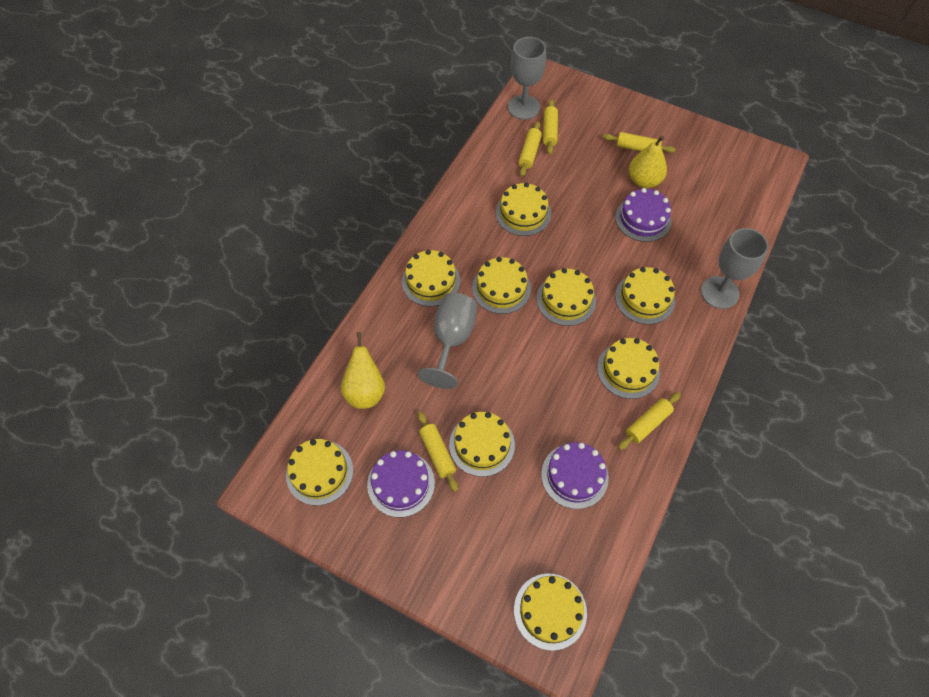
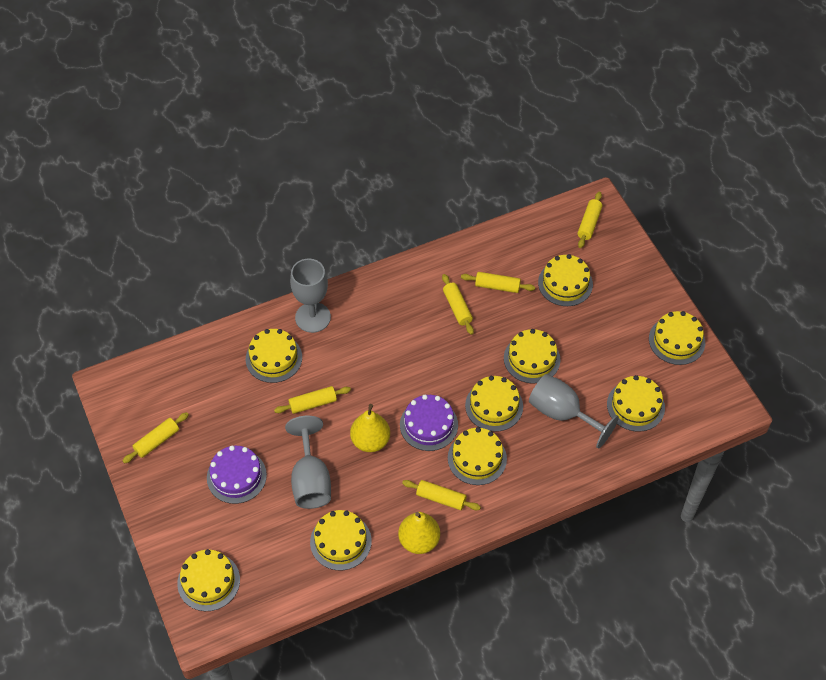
purple cake: 3 -> 2
yellow rolling pin: 5 -> 6

